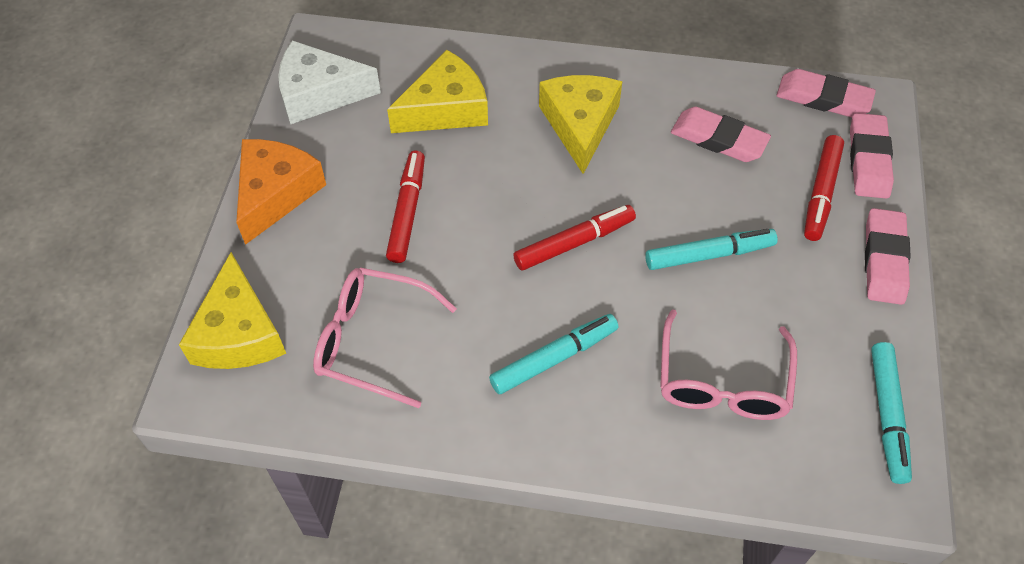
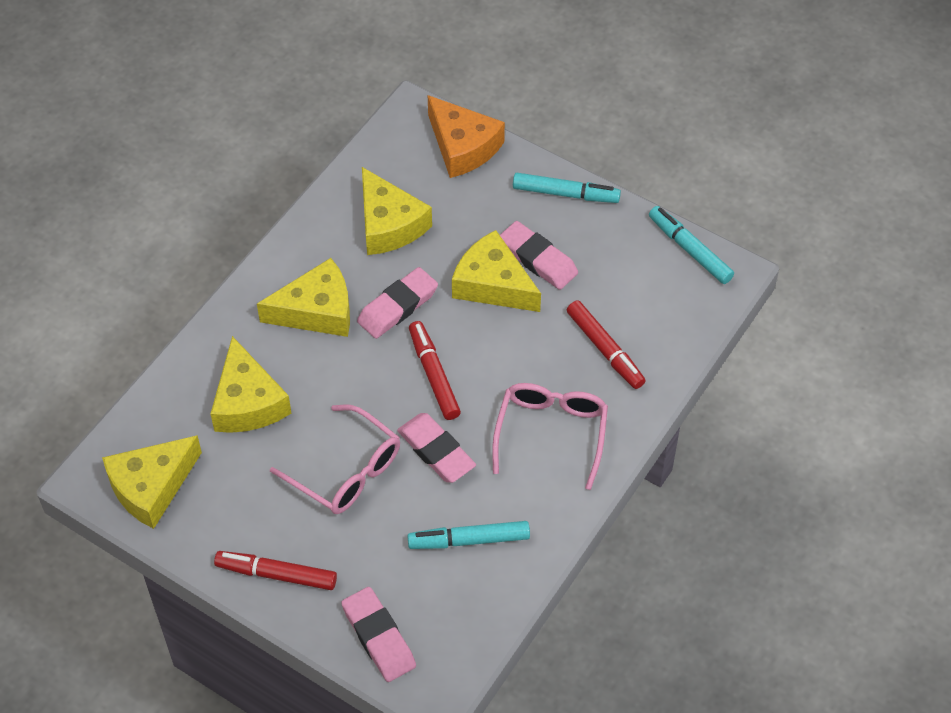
white cheese: 1 -> 0
yellow cheese: 3 -> 5

